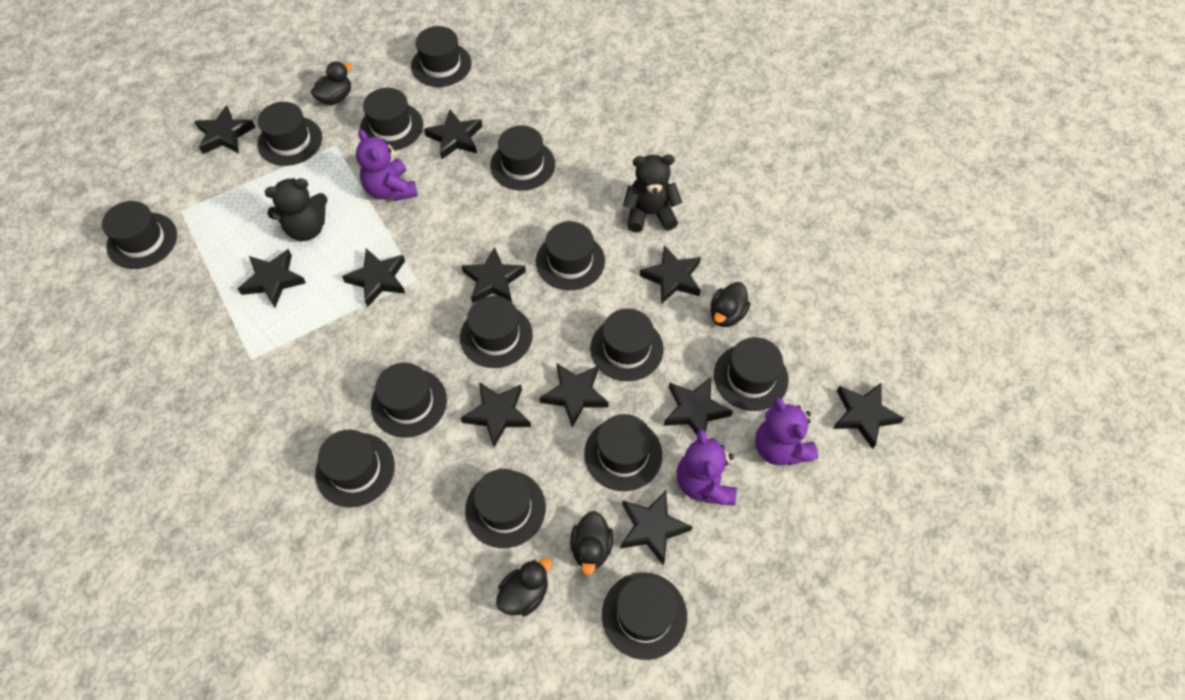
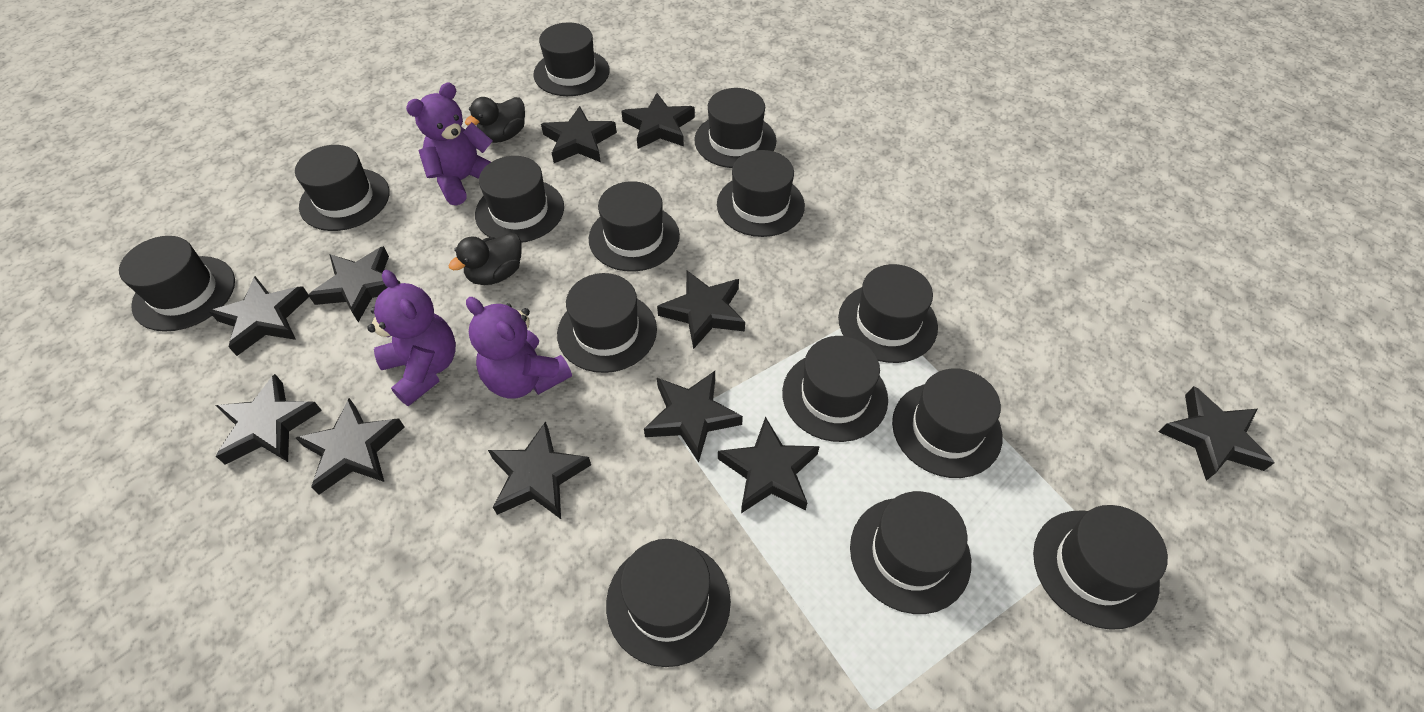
black duck: 4 -> 2
black teddy bear: 2 -> 0

